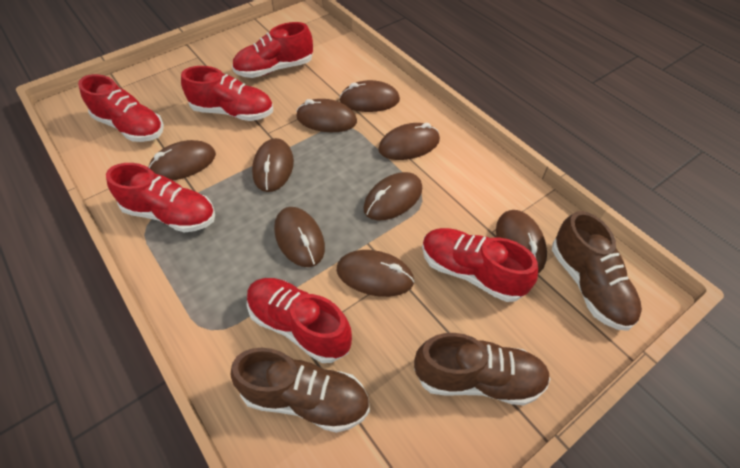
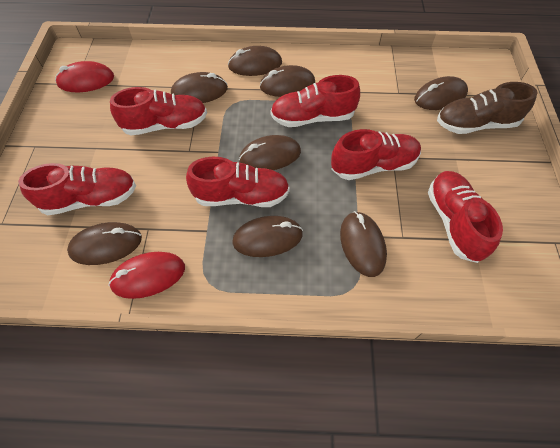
brown mouse: 9 -> 8
brown shoe: 3 -> 1
red mouse: 0 -> 2

